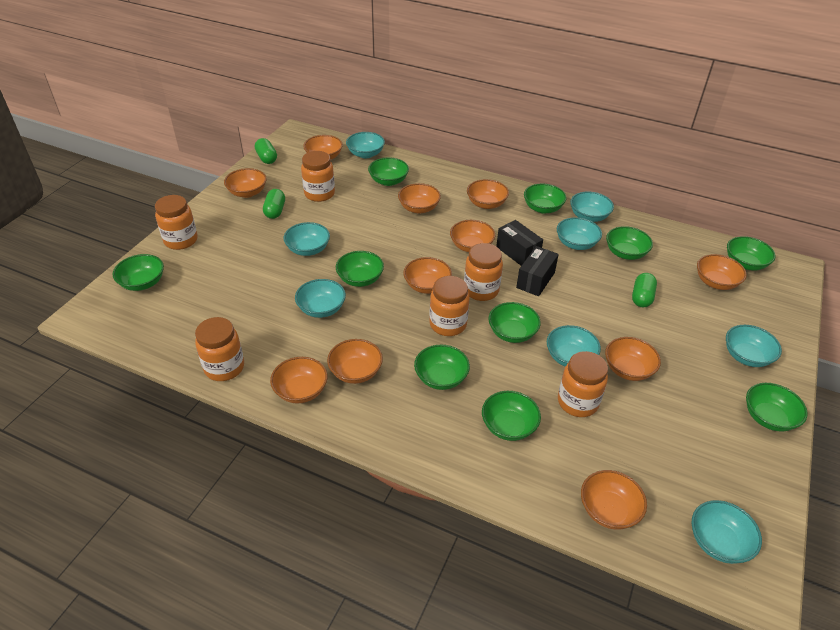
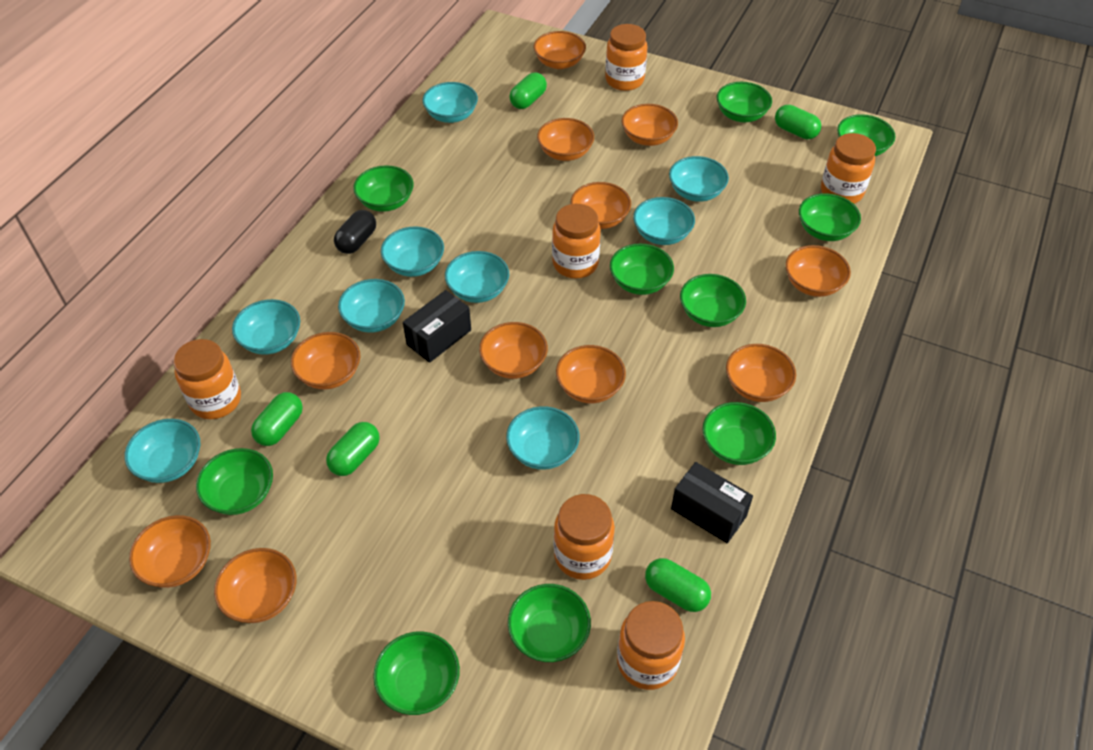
black capsule: 0 -> 1
green capsule: 3 -> 5
turquoise bowl: 8 -> 9

